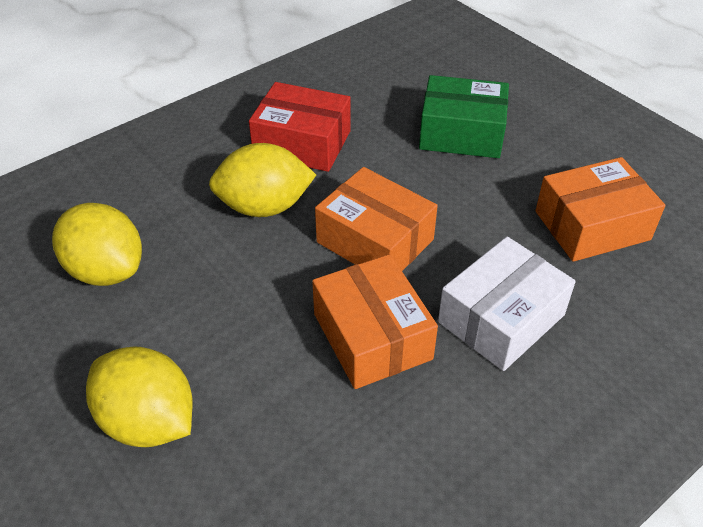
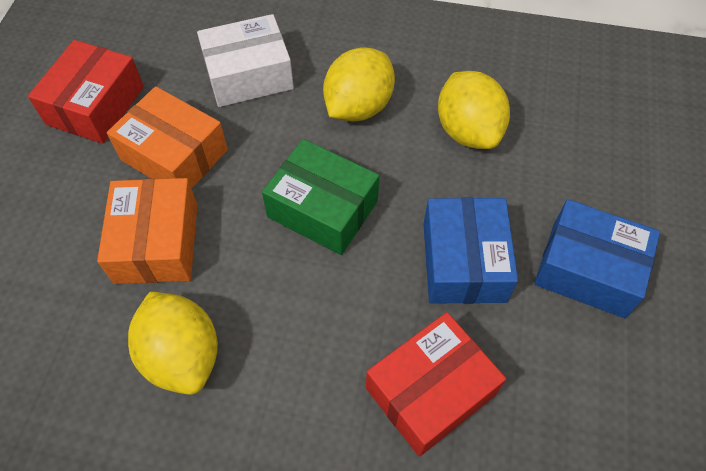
blue box: 0 -> 2
orange box: 3 -> 2
red box: 1 -> 2

